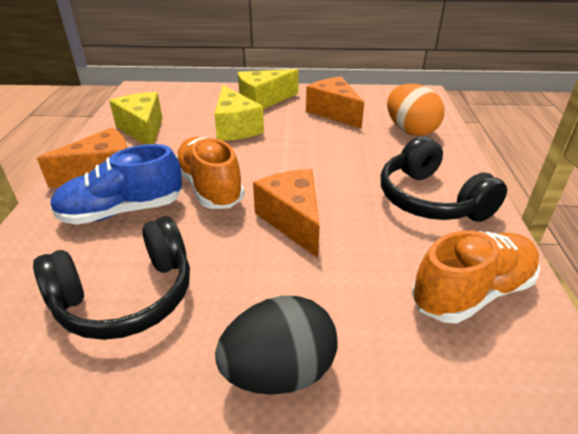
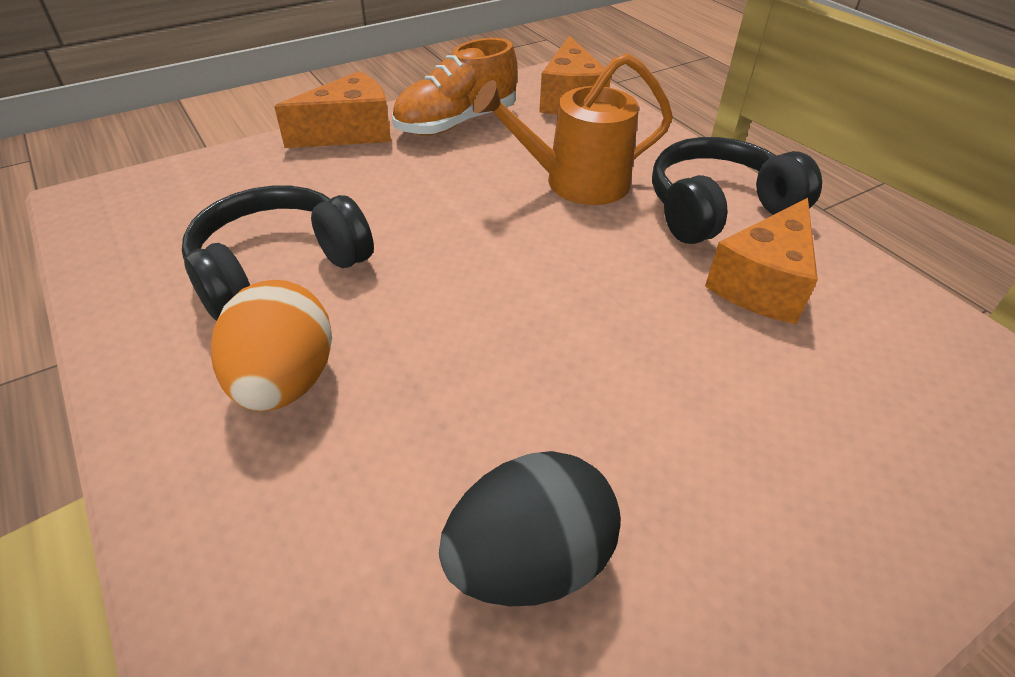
blue shoe: 1 -> 0
orange shoe: 2 -> 1
orange watering can: 0 -> 1
yellow cheese: 3 -> 0

